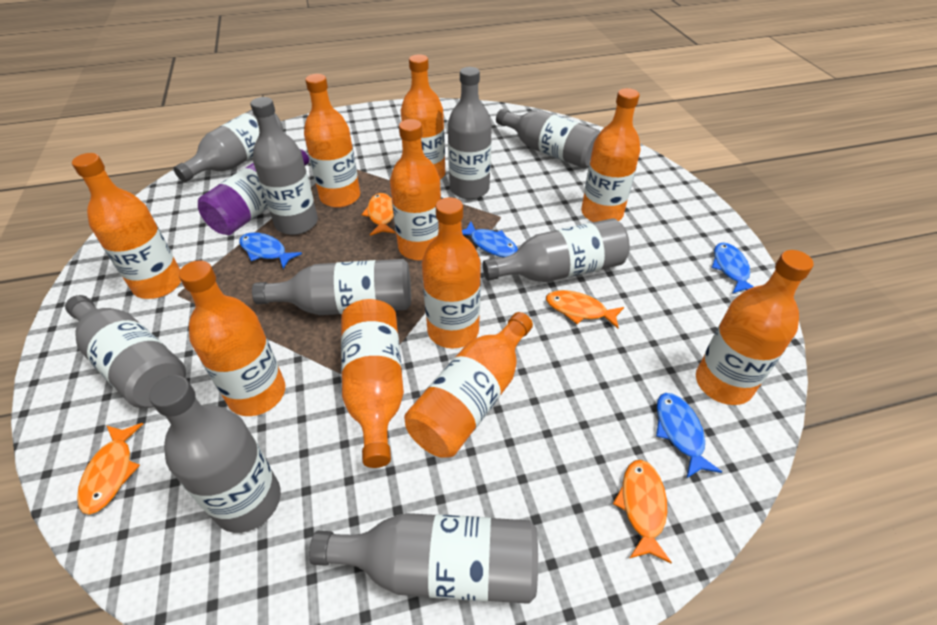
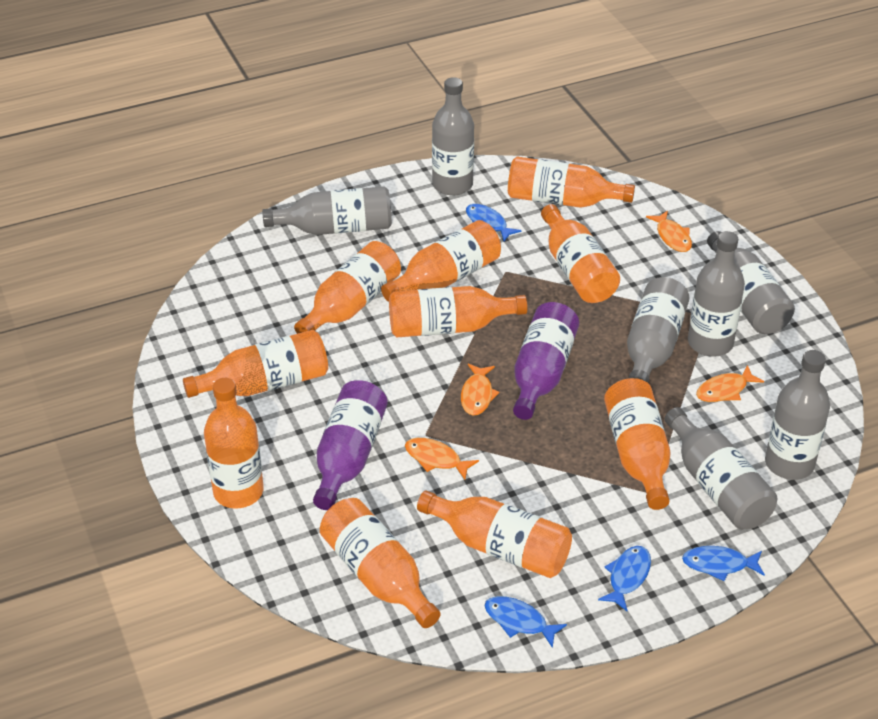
grey bottle: 9 -> 7
purple bottle: 1 -> 2

